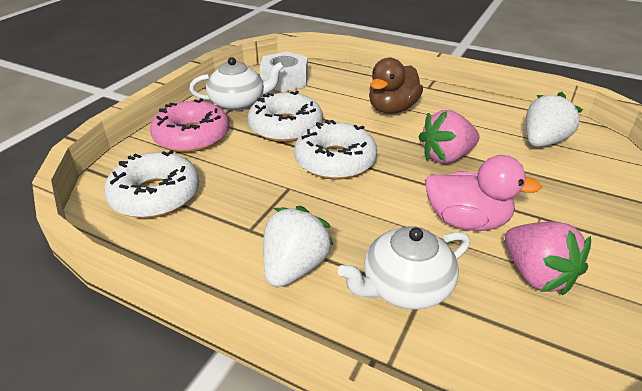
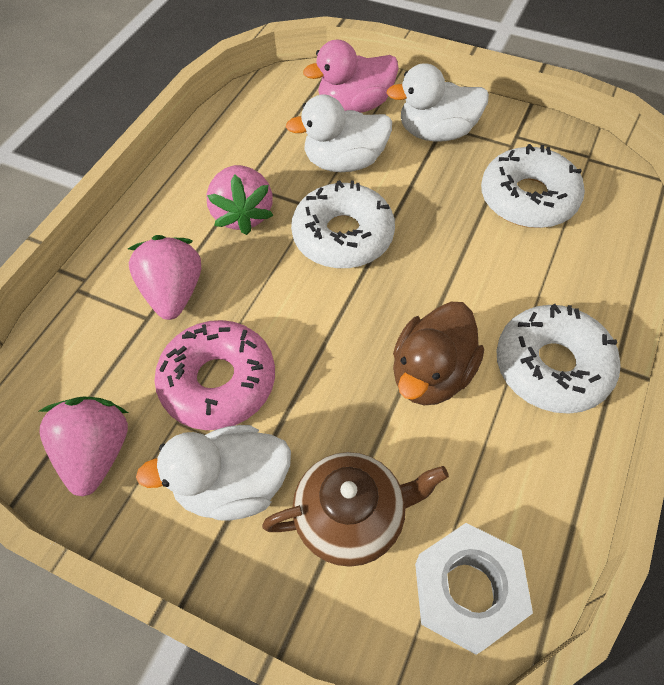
brown teapot: 0 -> 1
pink strawberry: 2 -> 3
white duck: 0 -> 3
white strawberry: 2 -> 0
white teapot: 2 -> 0

